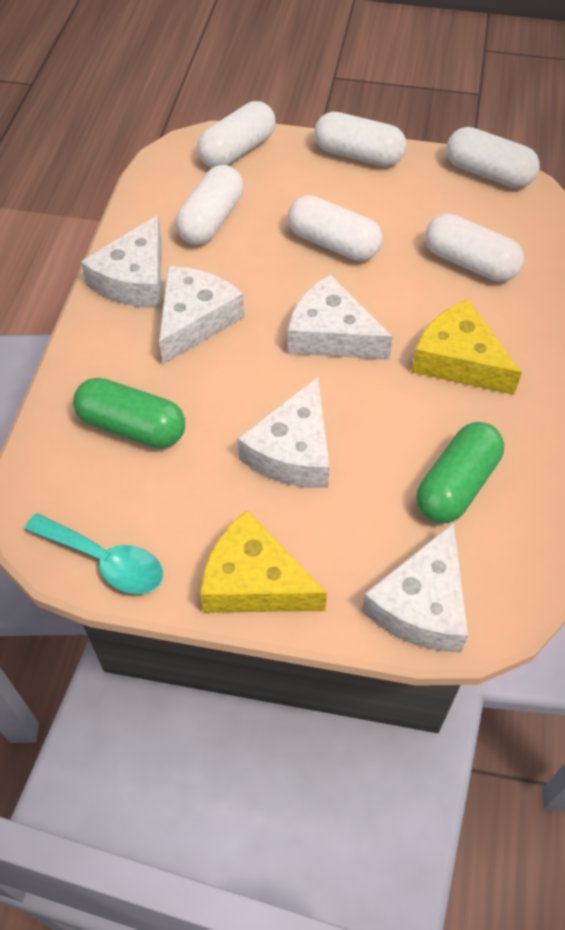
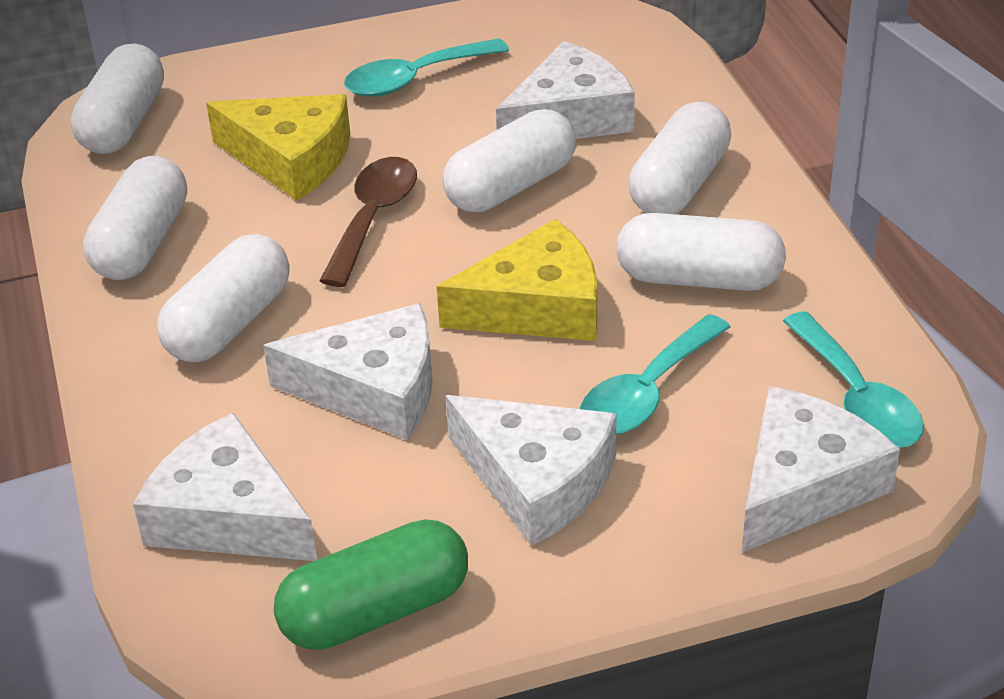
brown spoon: 0 -> 1
green capsule: 2 -> 1
turquoise spoon: 1 -> 3

